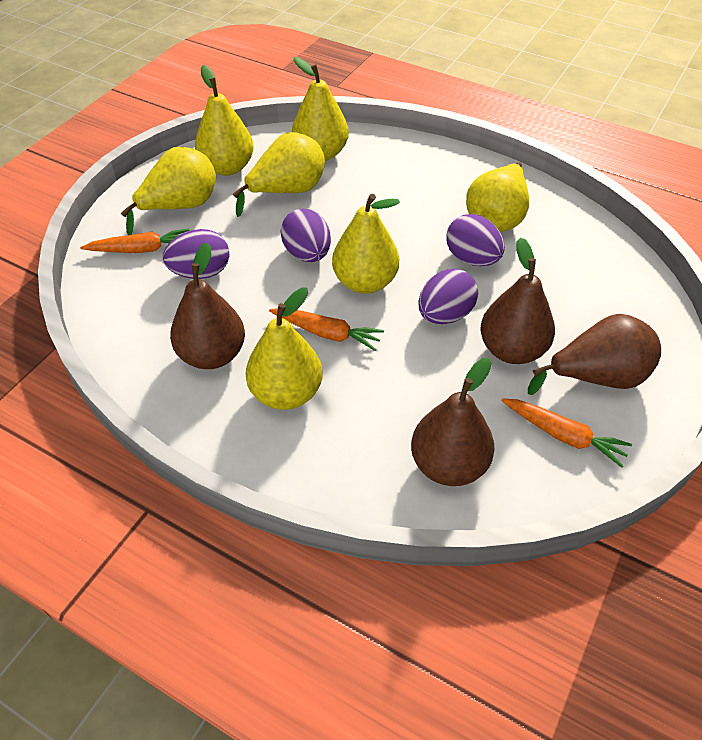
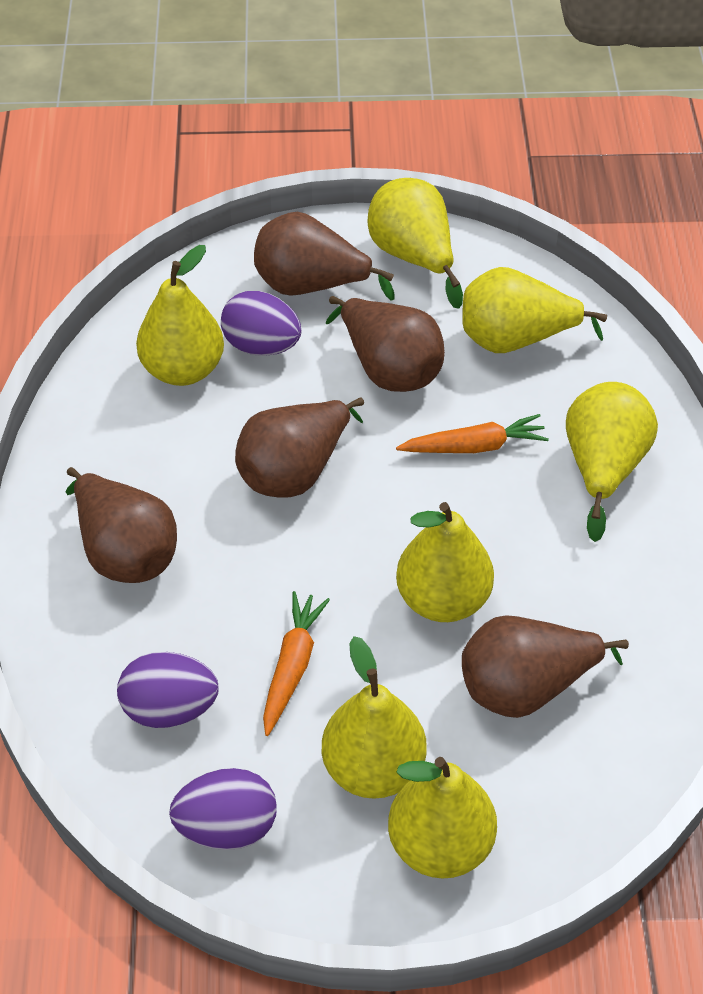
brown pear: 4 -> 5
orange carrot: 3 -> 2
purple egg: 4 -> 3

